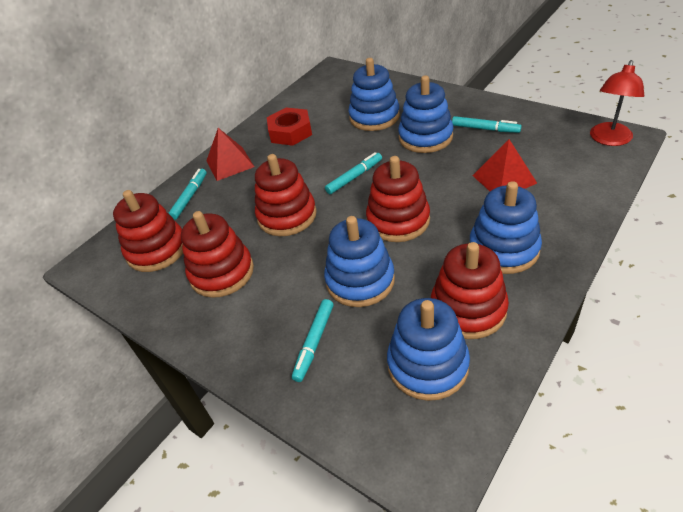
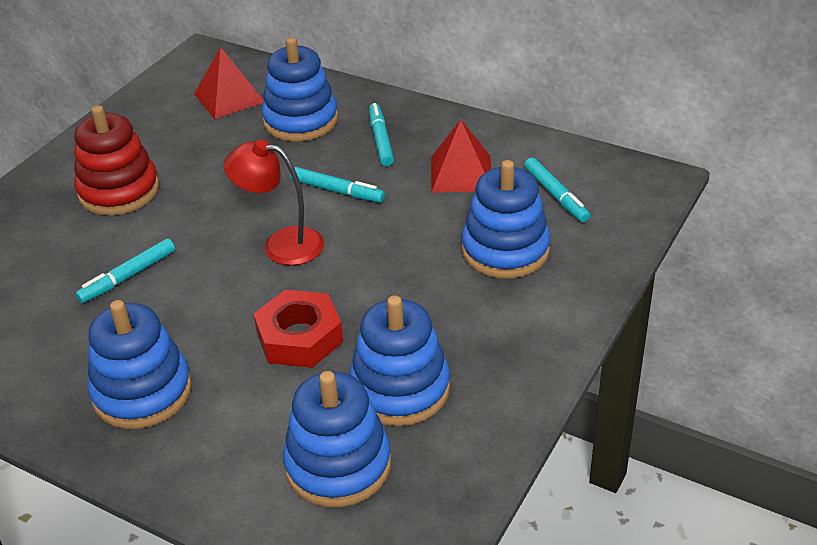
red stacking toy: 5 -> 1

